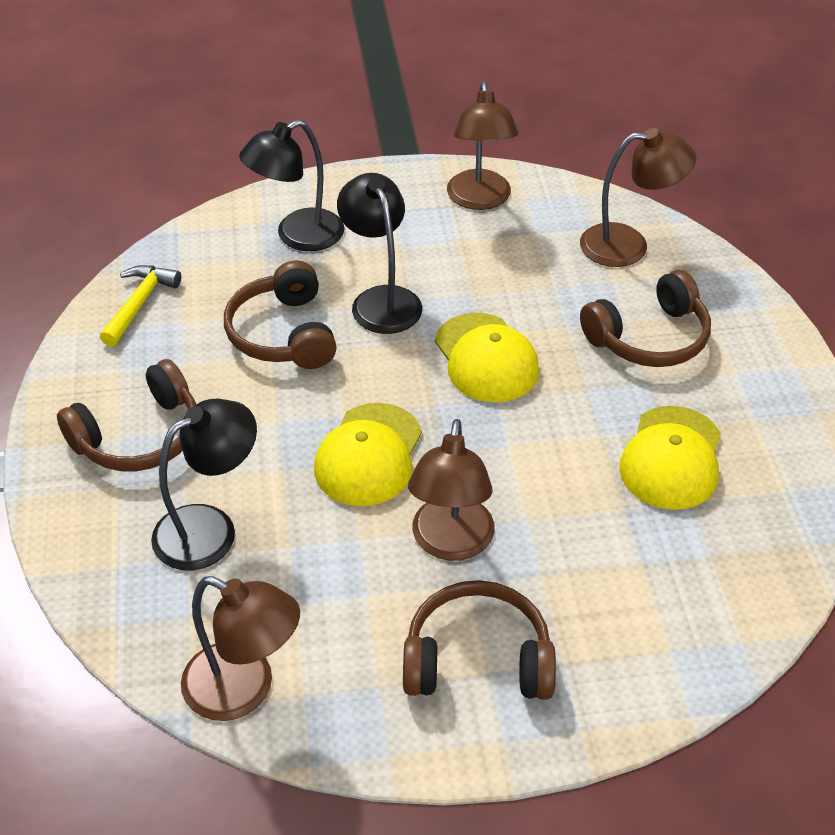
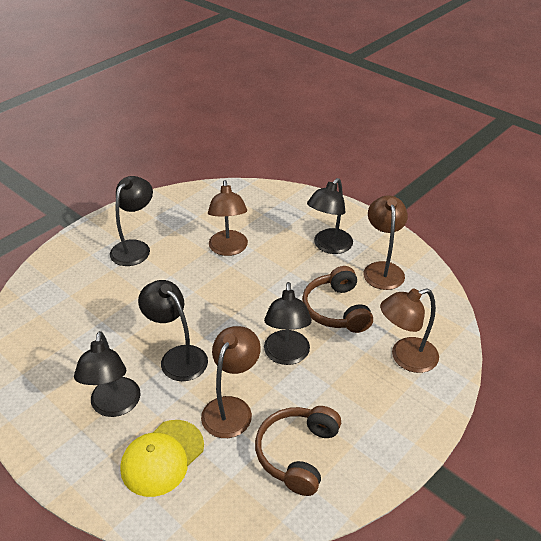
black lamp: 3 -> 5
brown headphones: 4 -> 2
yellow cap: 3 -> 1
yellow hammer: 1 -> 0

